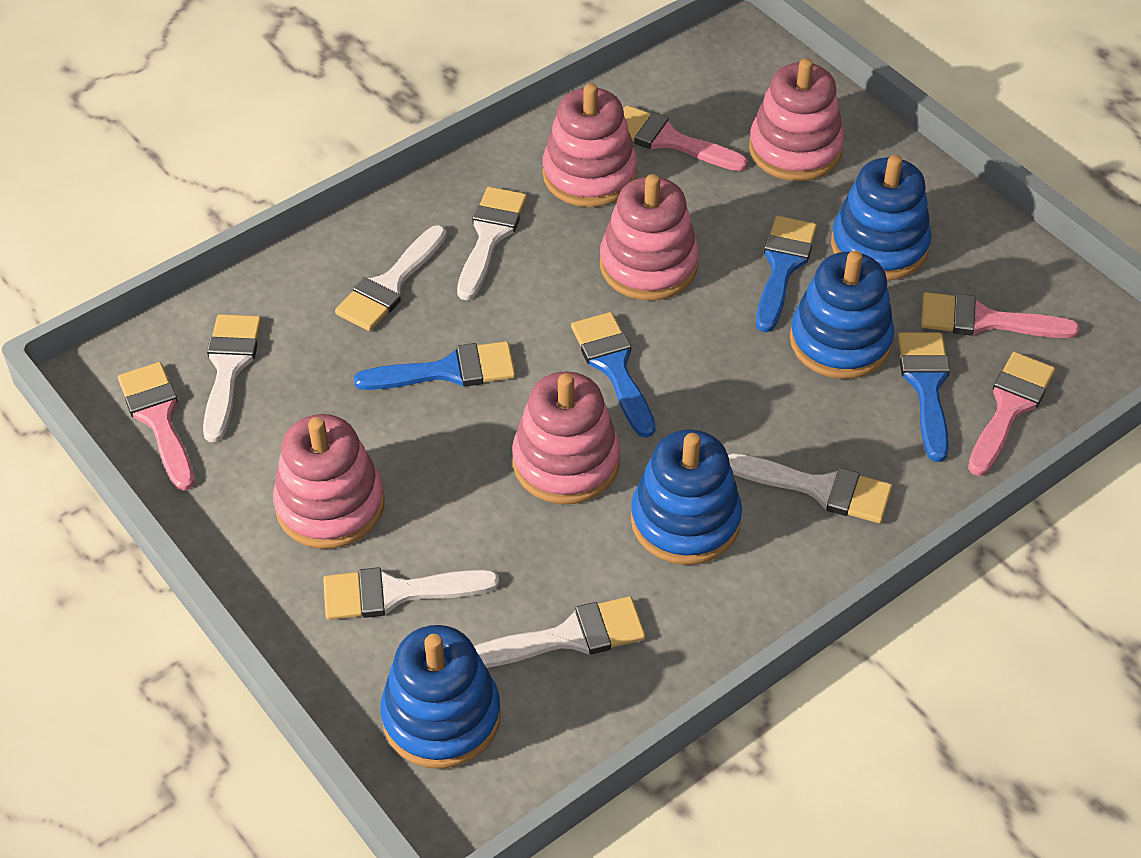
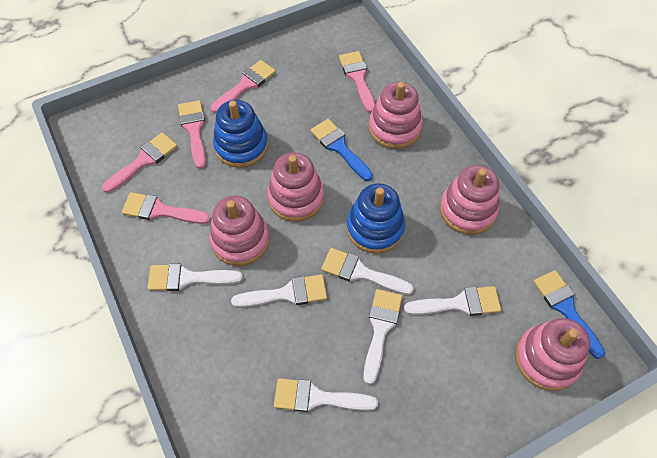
blue brush: 4 -> 2
blue stacking toy: 4 -> 2
pink brush: 4 -> 5

